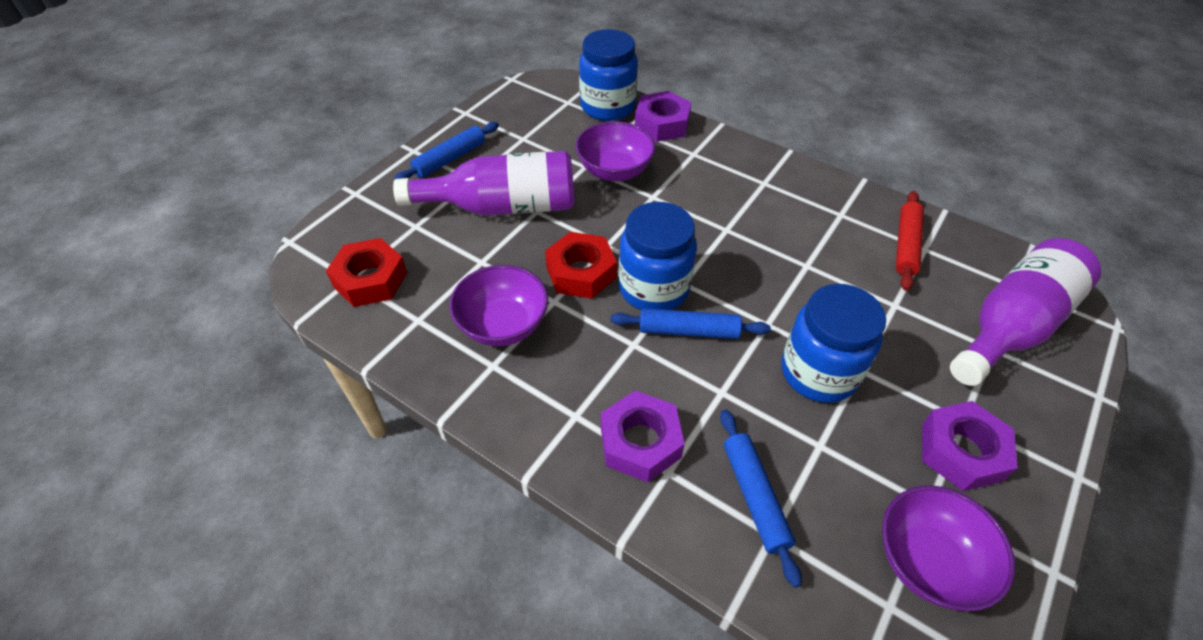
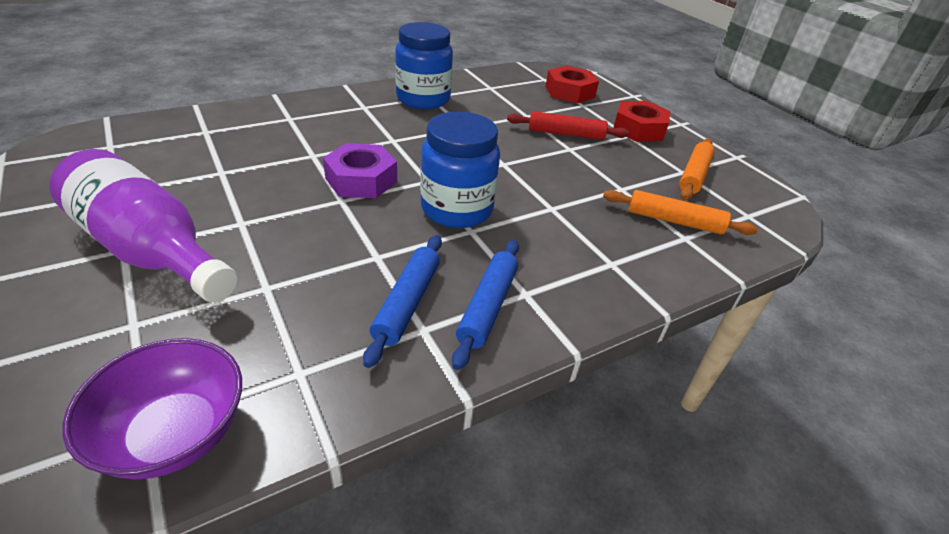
blue jar: 3 -> 2
blue rolling pin: 3 -> 2
orange rolling pin: 0 -> 2
purple bottle: 2 -> 1
purple bowl: 3 -> 1
purple nut: 3 -> 1

